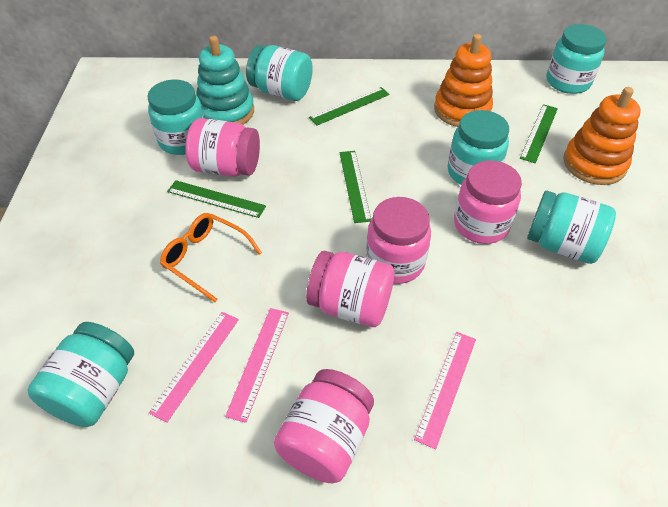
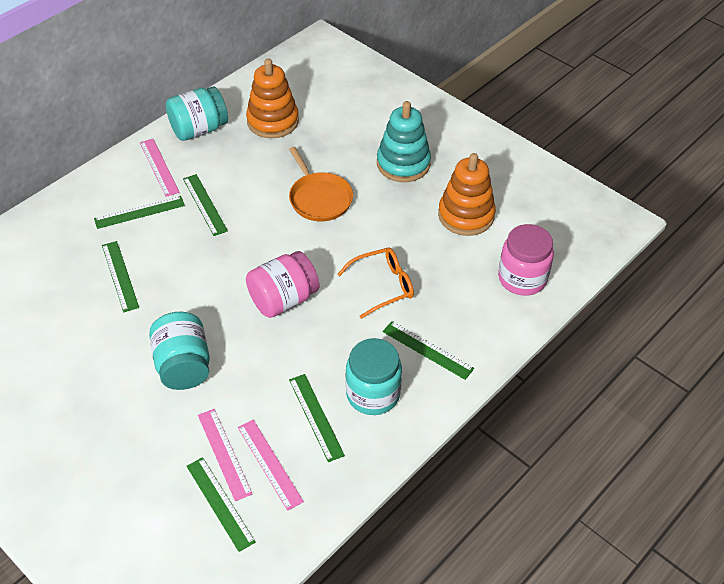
green ruler: 4 -> 6
orange pan: 0 -> 1
pink jar: 5 -> 2
turquoise jar: 6 -> 3

